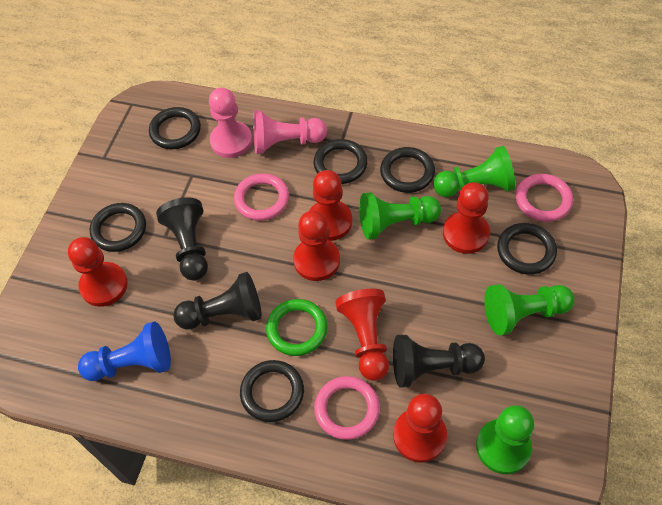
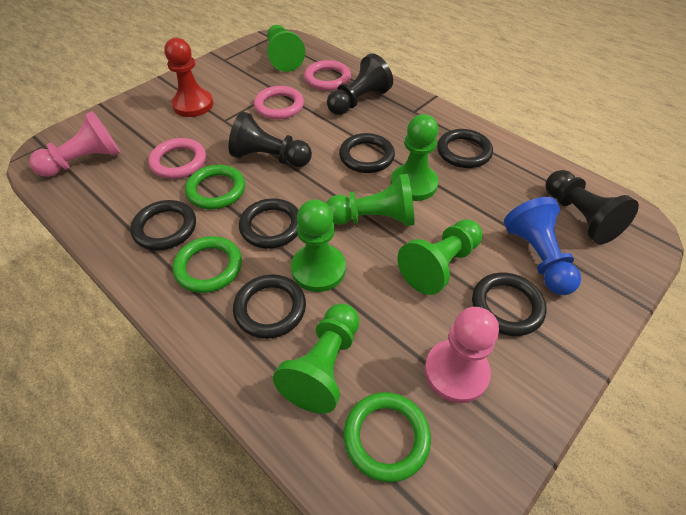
green pawn: 4 -> 6
green ring: 1 -> 3
red pawn: 6 -> 1

